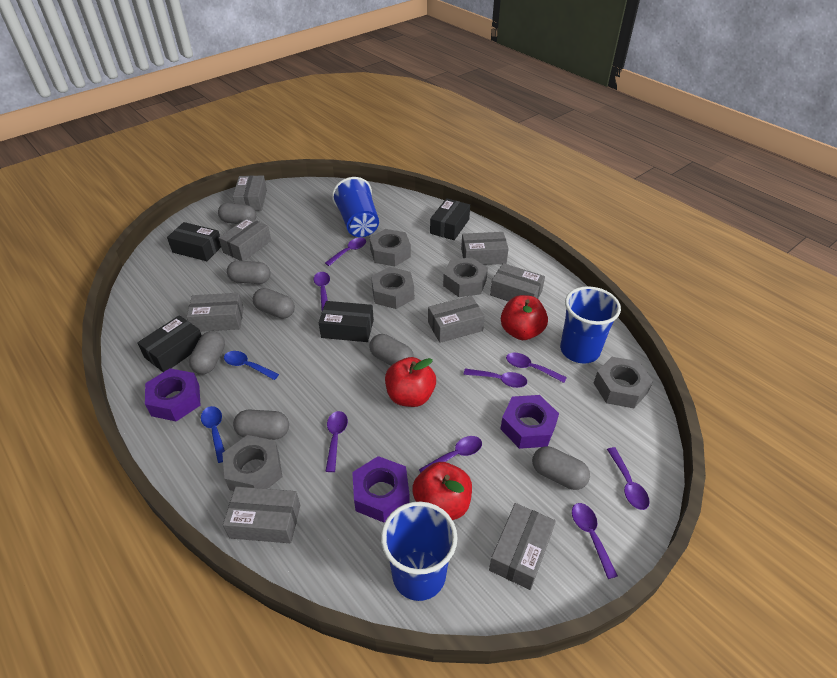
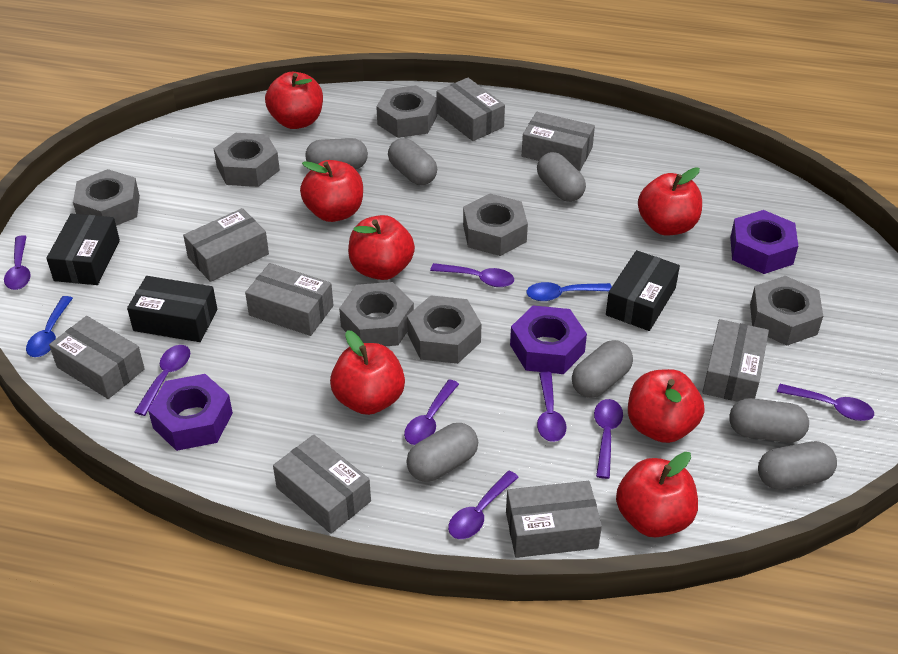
black box: 4 -> 3
blue cup: 3 -> 0
grey nut: 5 -> 7
red apple: 3 -> 7

